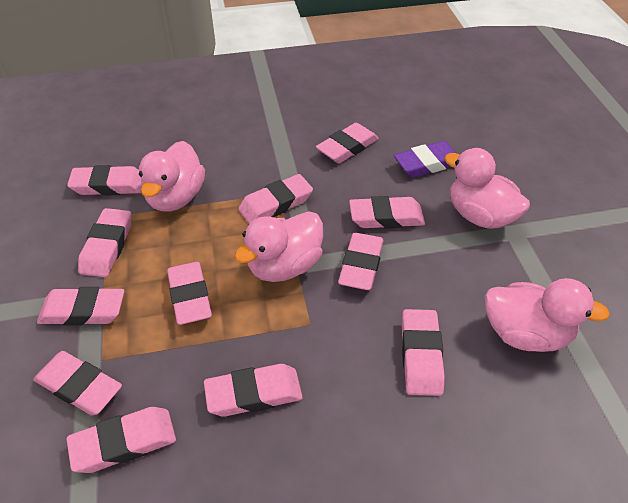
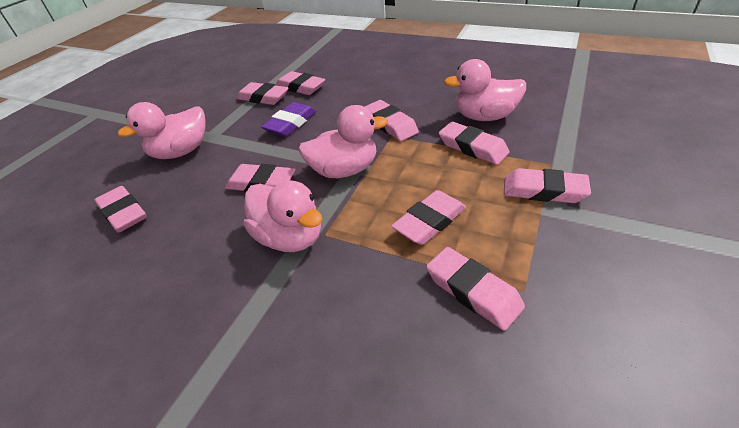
pink eraser: 12 -> 9

